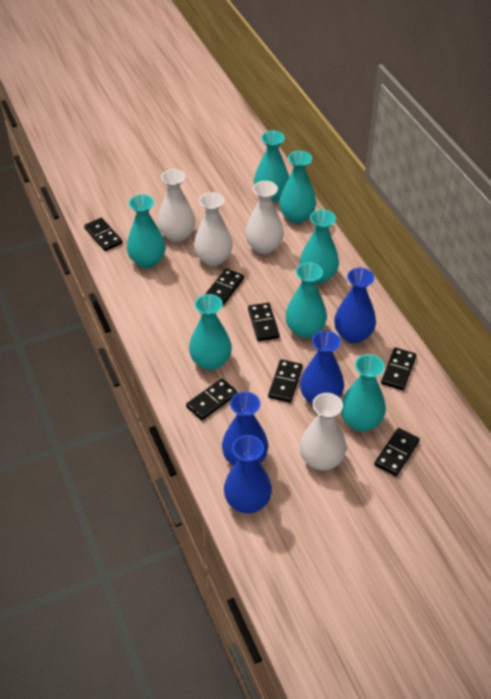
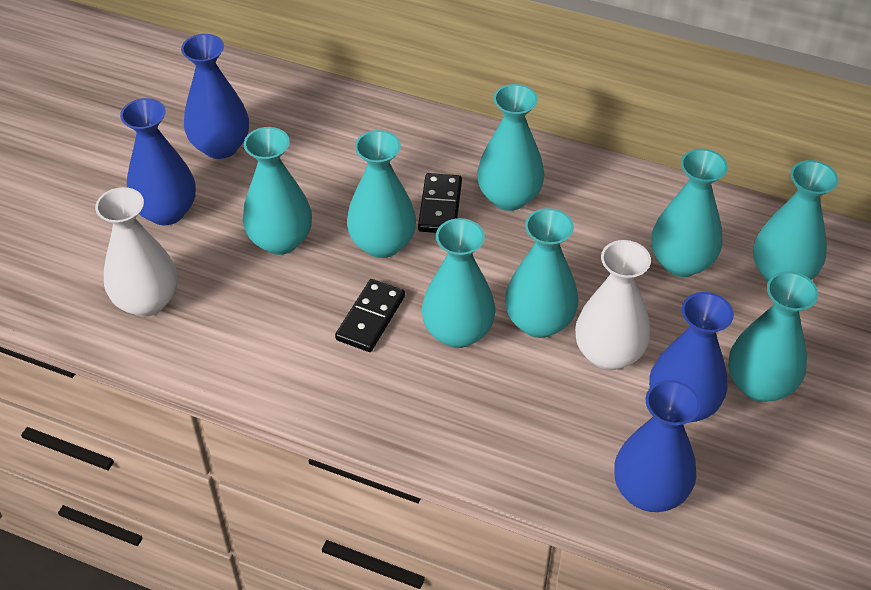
black domino: 7 -> 2
turquoise vase: 7 -> 8
white vase: 4 -> 2

